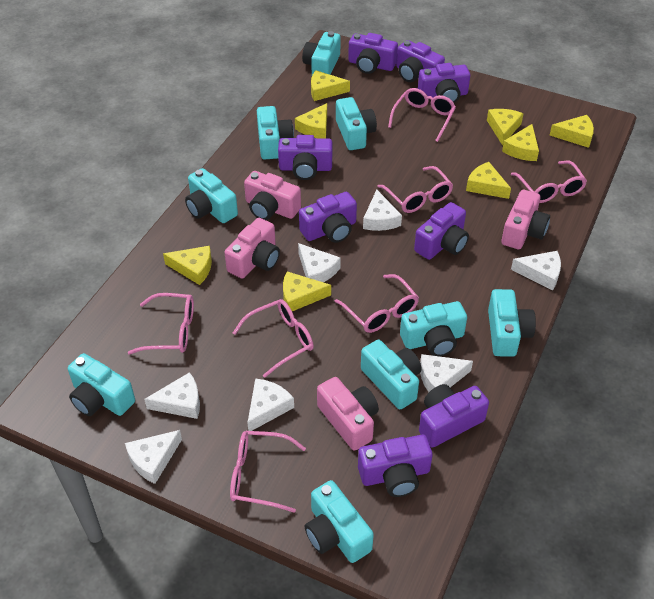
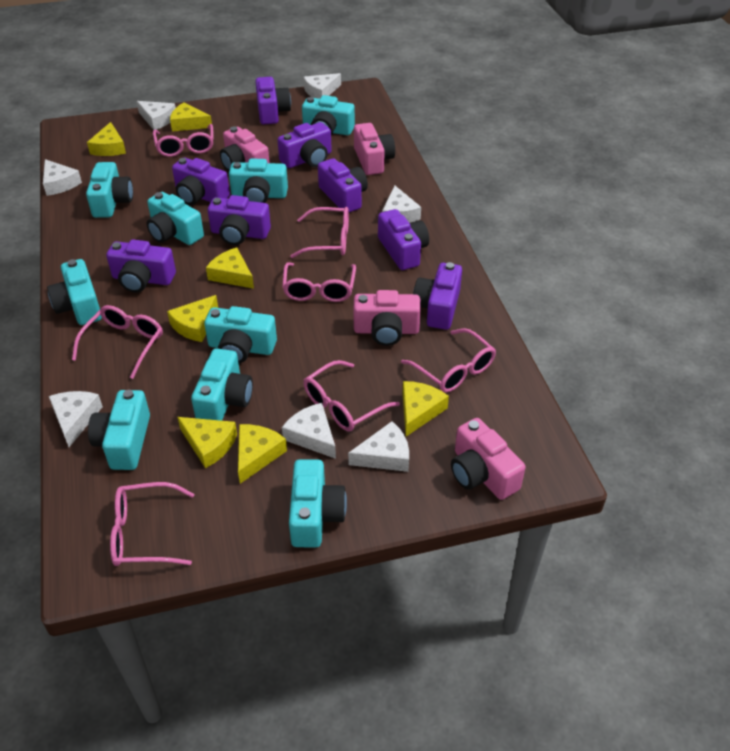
yellow cheese: 8 -> 7

